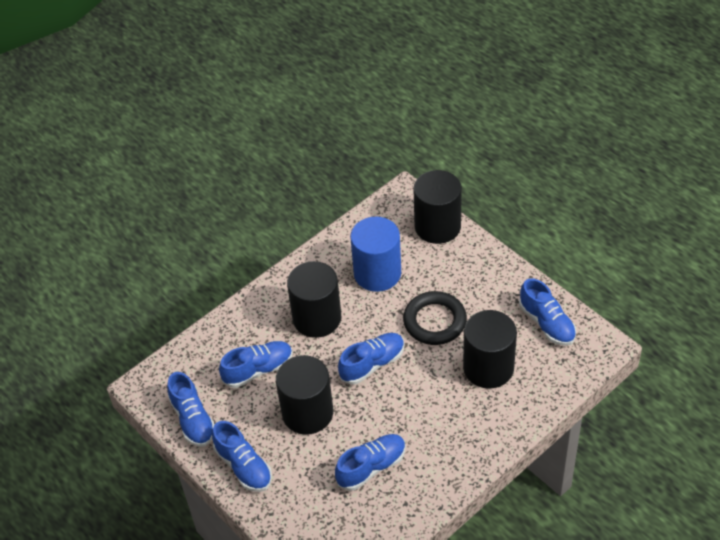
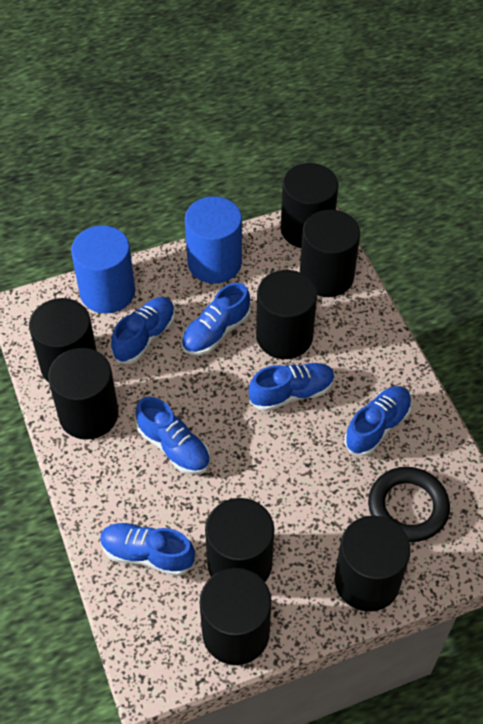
black cylinder: 4 -> 8
blue cylinder: 1 -> 2

